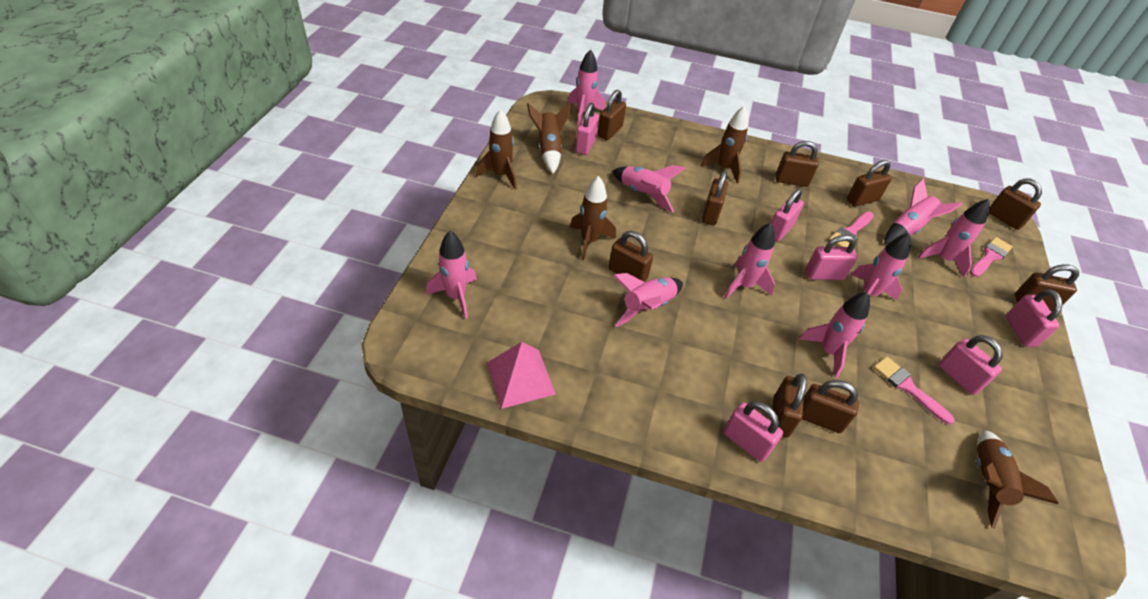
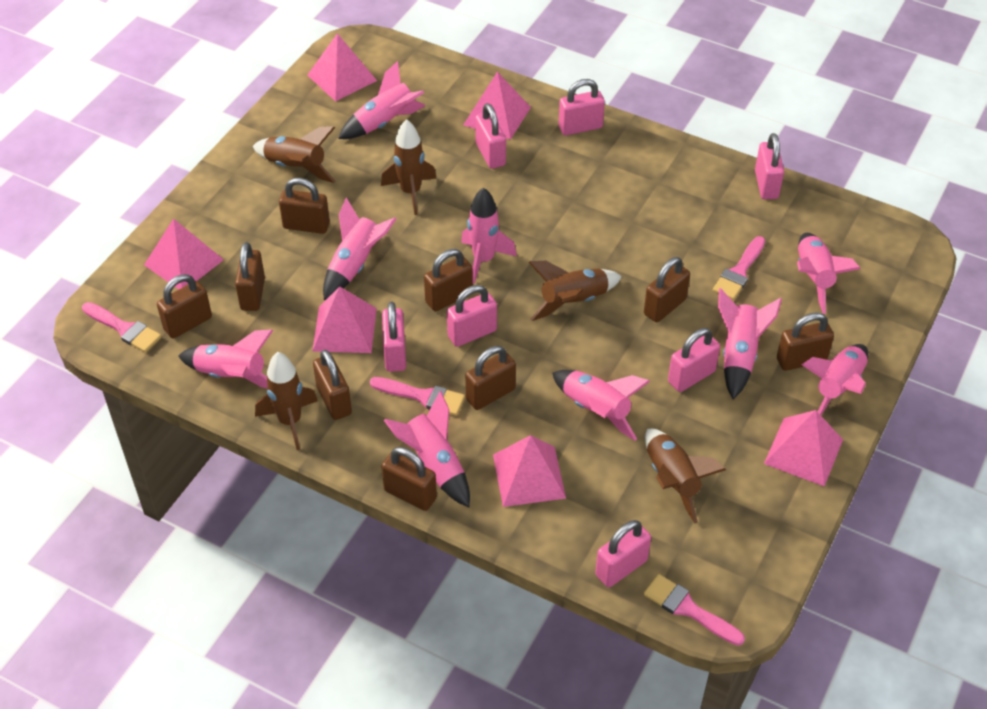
pink brush: 3 -> 4
pink padlock: 6 -> 7
pink pyramid: 1 -> 6

